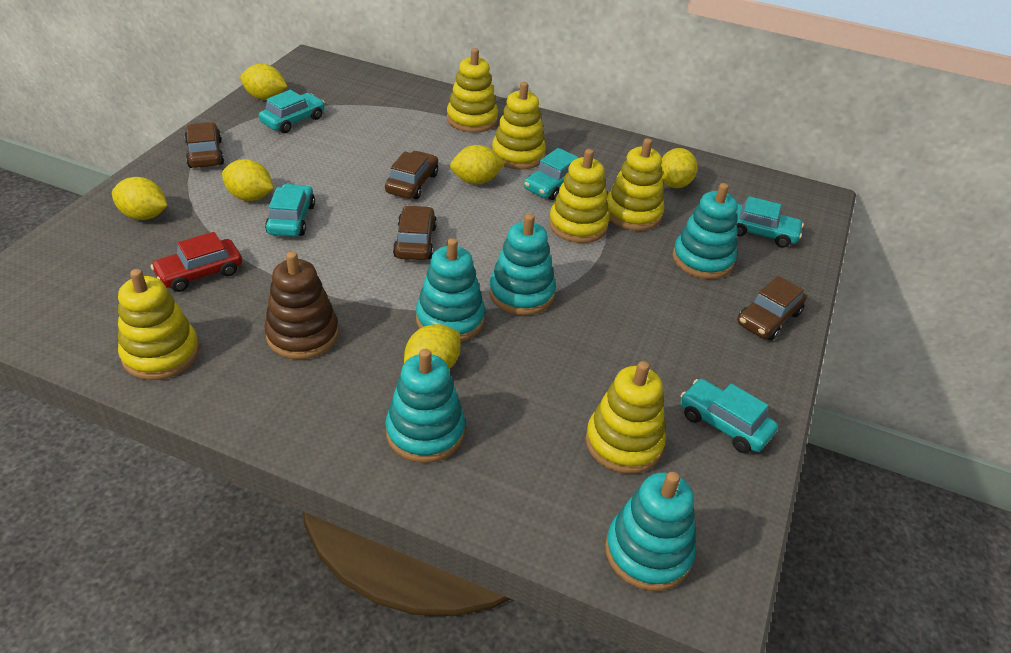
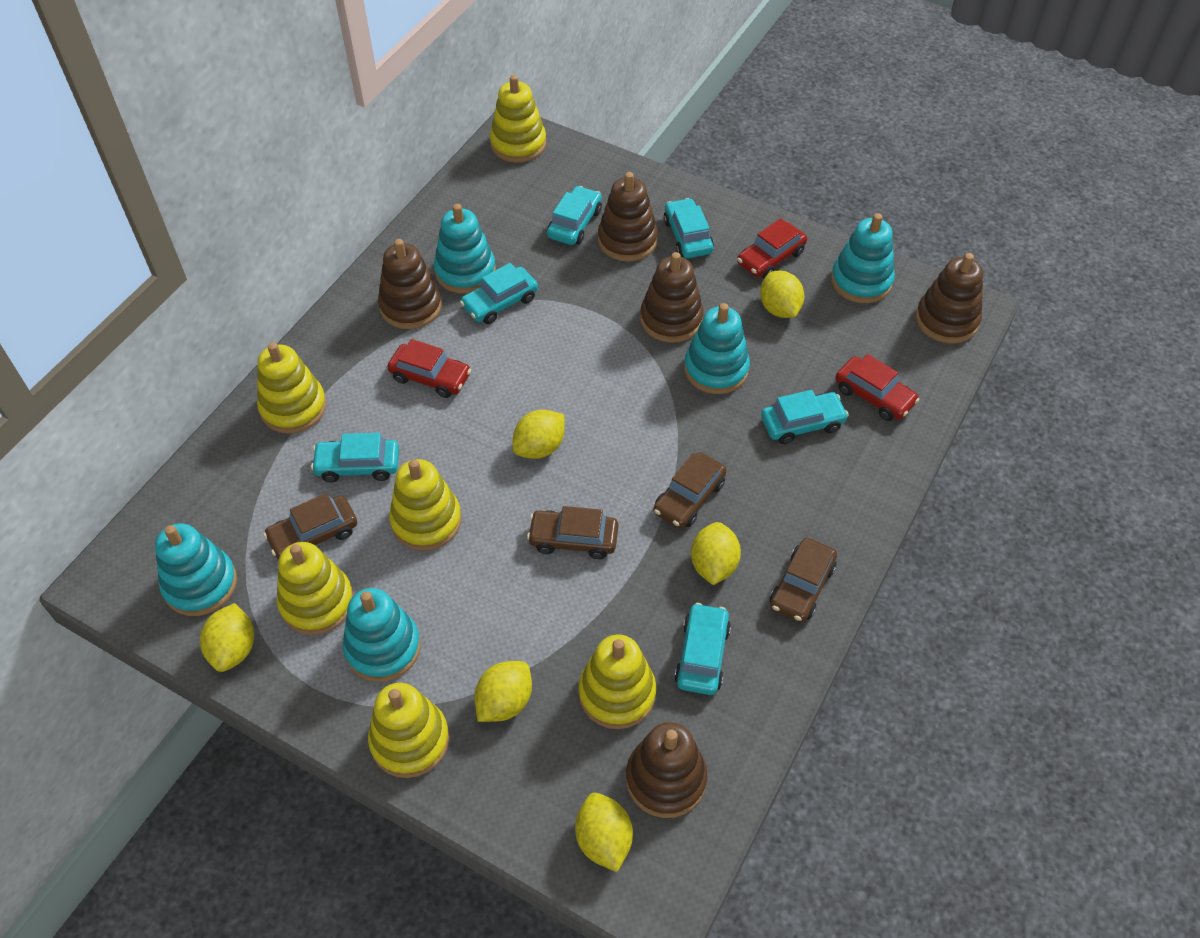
brown stacking toy: 1 -> 5
red car: 1 -> 3
turquoise car: 5 -> 6

